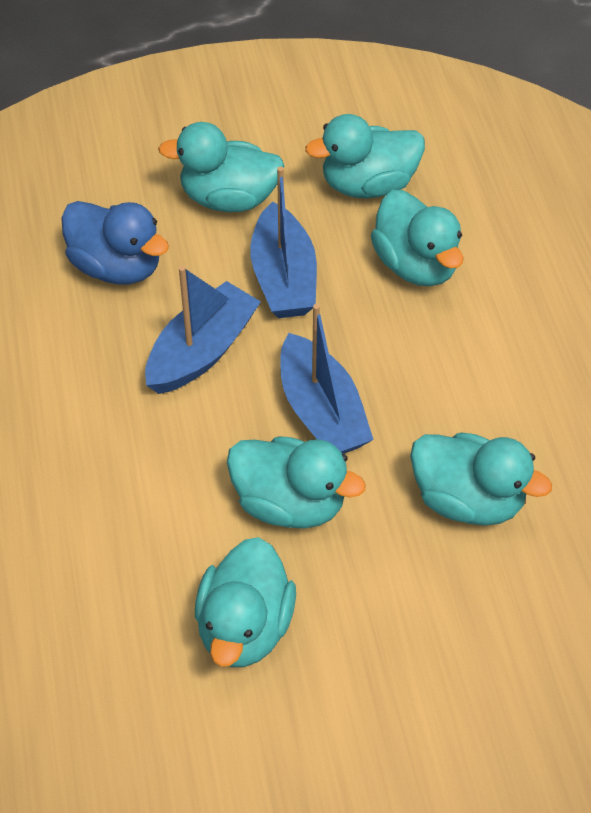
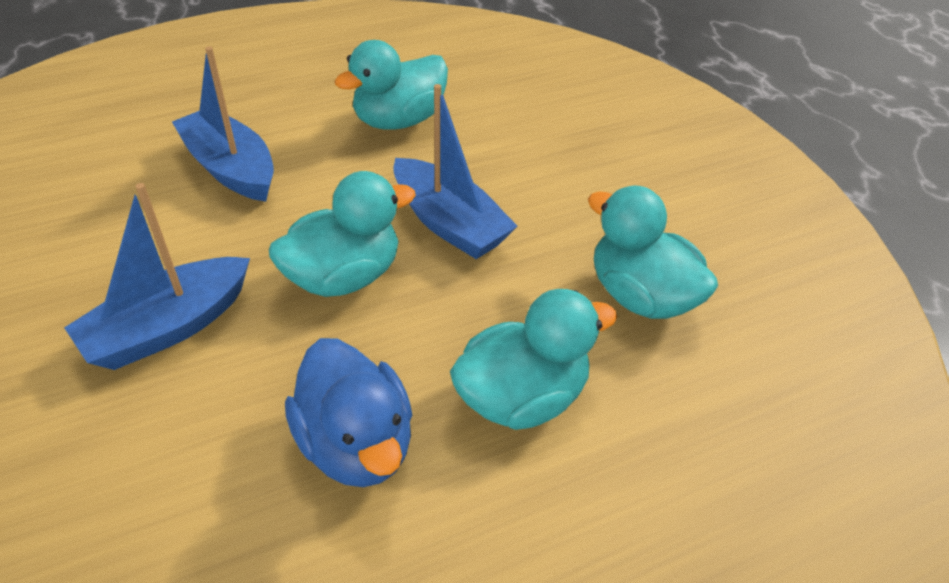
turquoise duck: 6 -> 4

